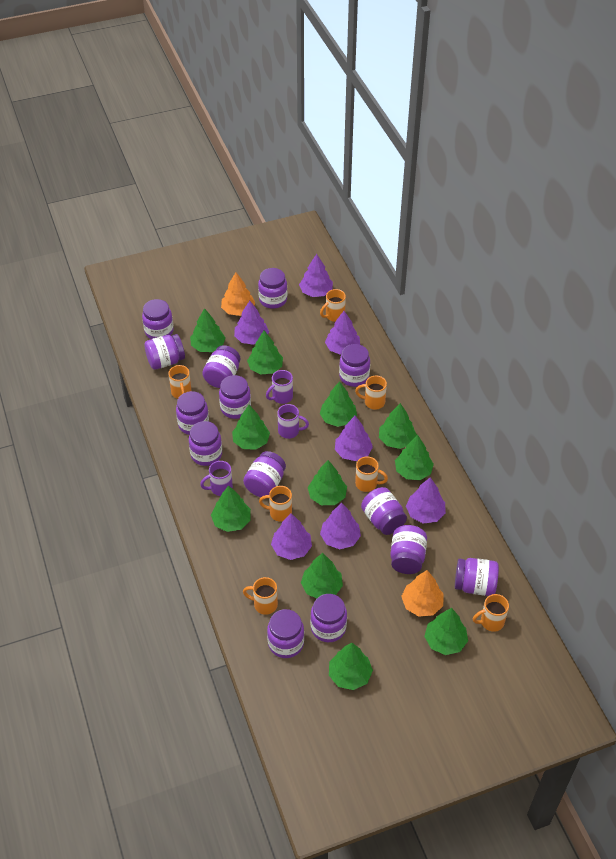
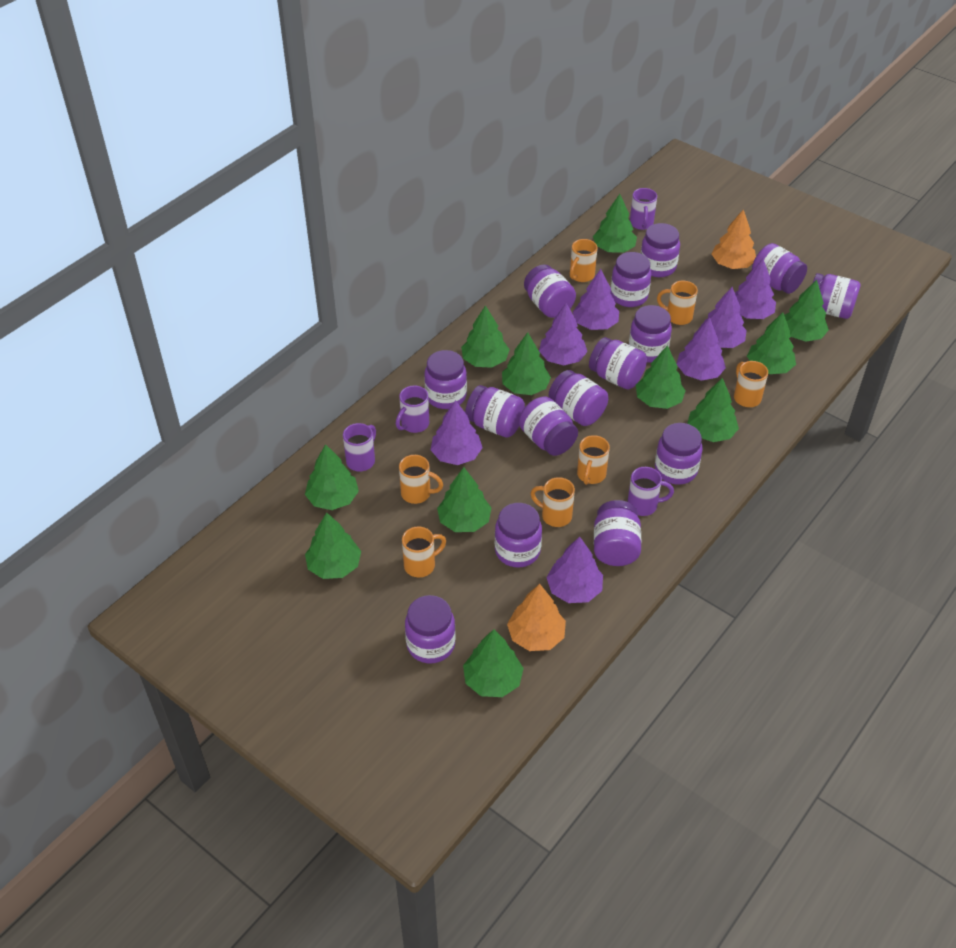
purple jar: 14 -> 15
purple mug: 3 -> 4

